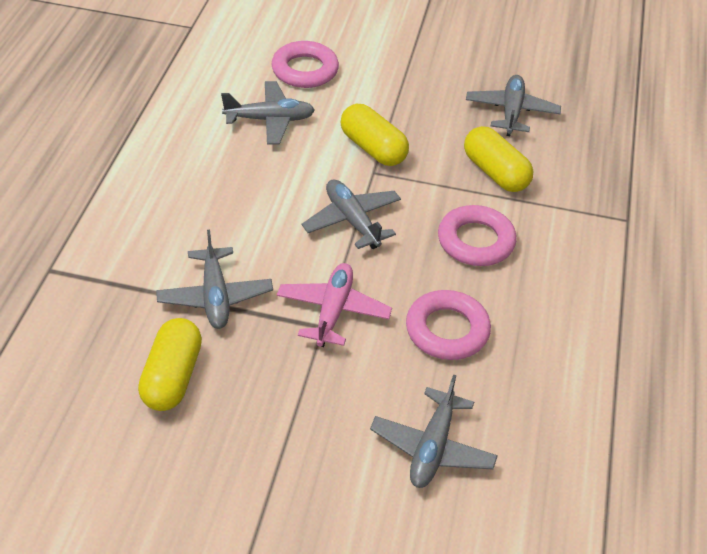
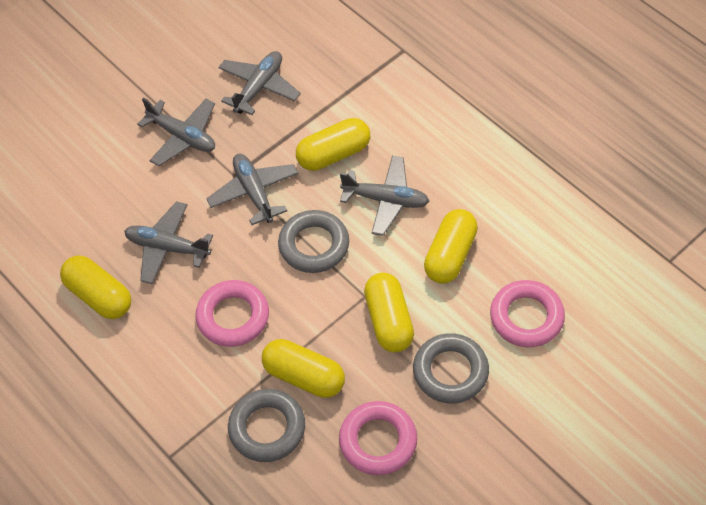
grey ring: 0 -> 3
pink plane: 1 -> 0
yellow capsule: 3 -> 5

